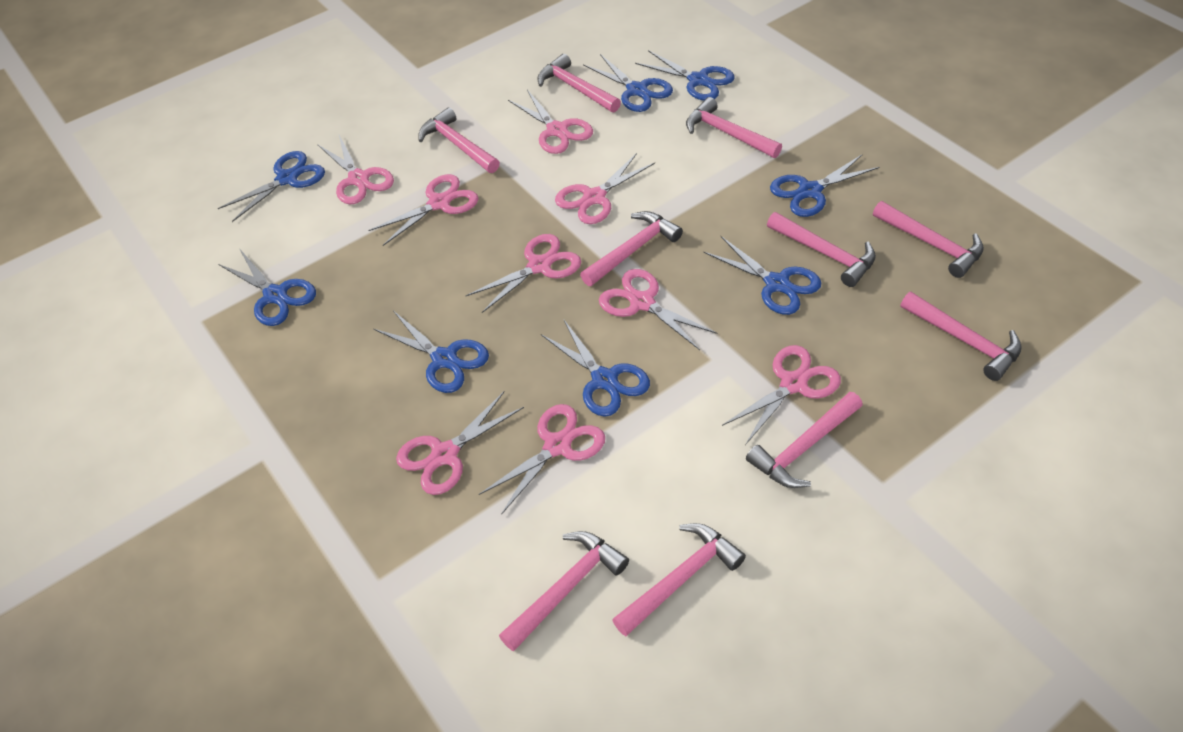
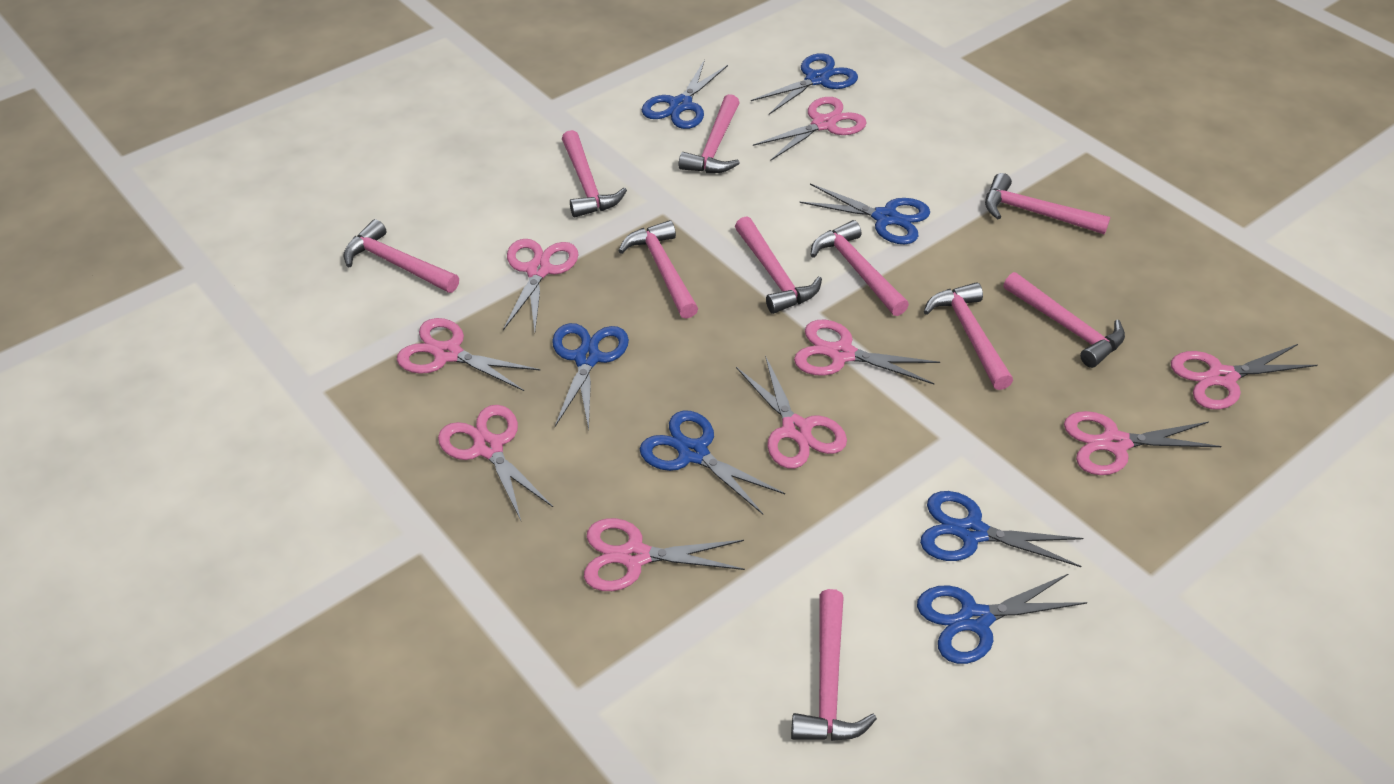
blue scissors: 8 -> 7

